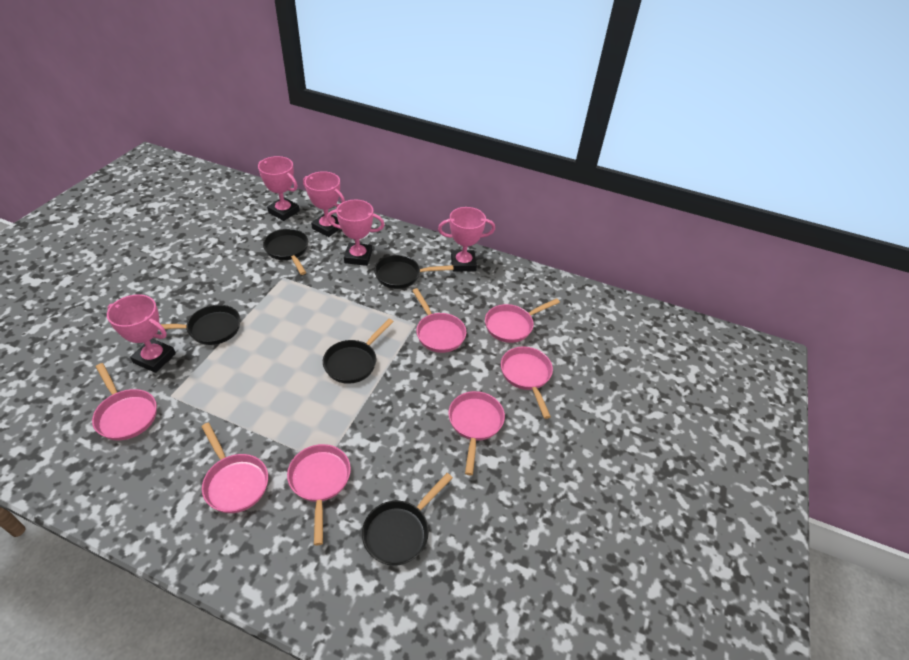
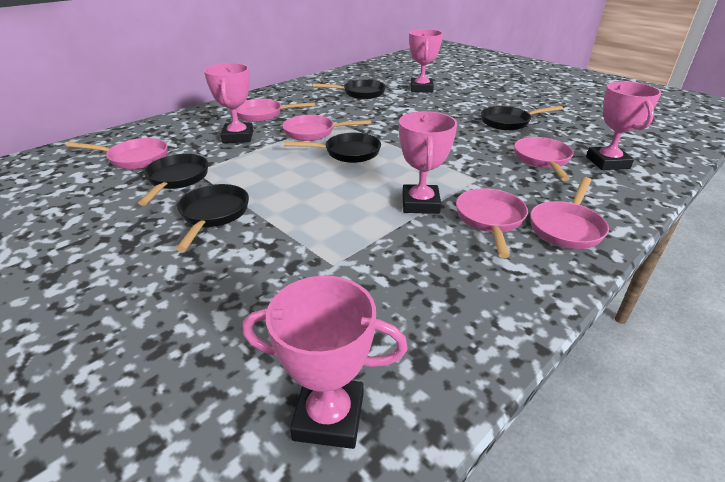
pink pan: 7 -> 6

